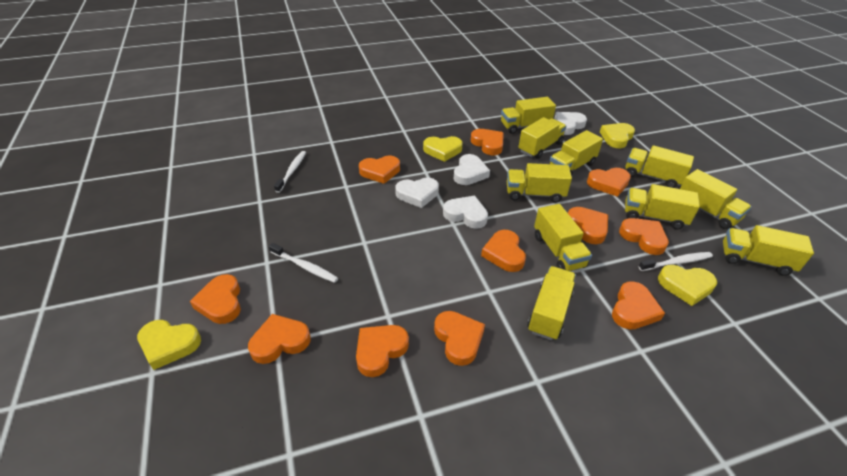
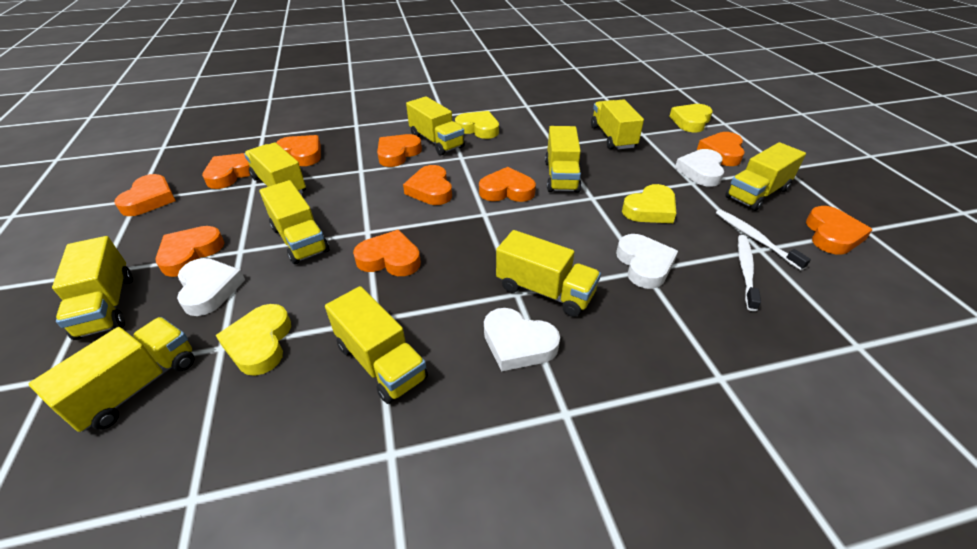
orange heart: 11 -> 10
white toothbrush: 3 -> 2

